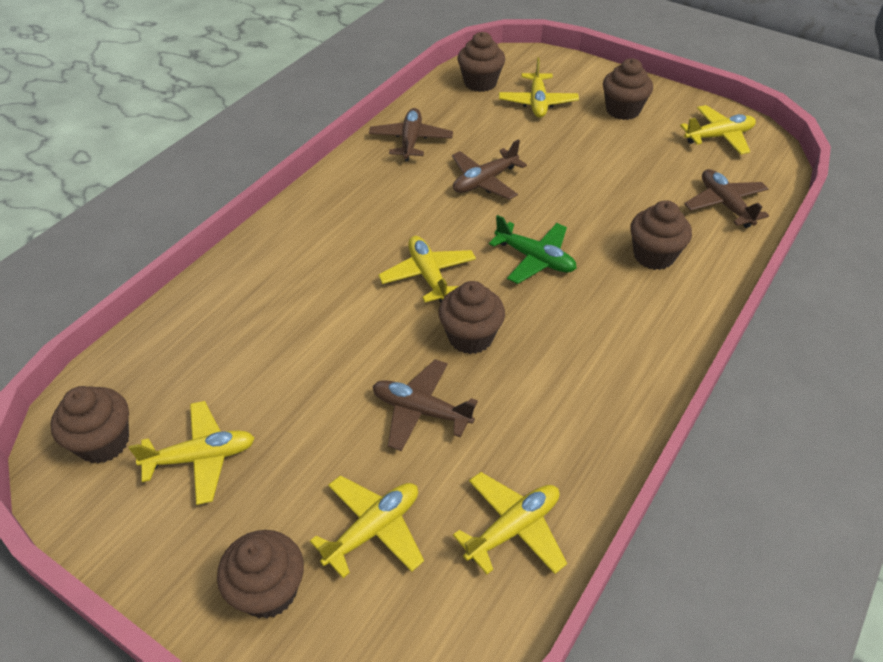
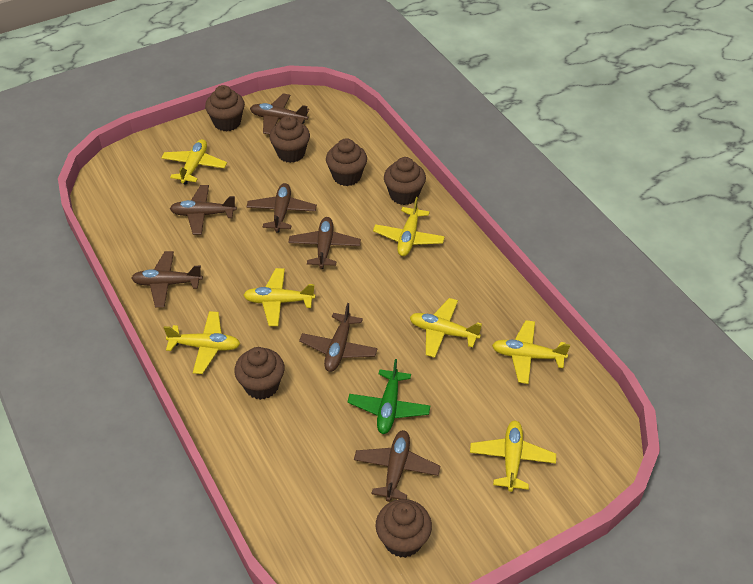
brown plane: 4 -> 7
yellow plane: 6 -> 7

